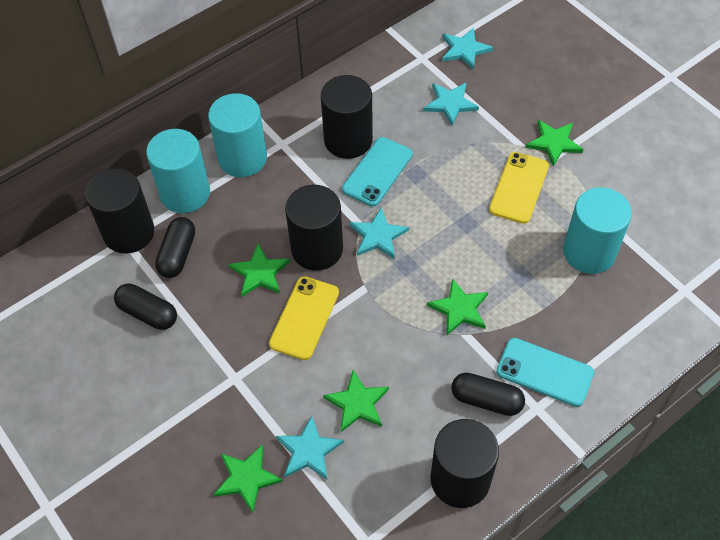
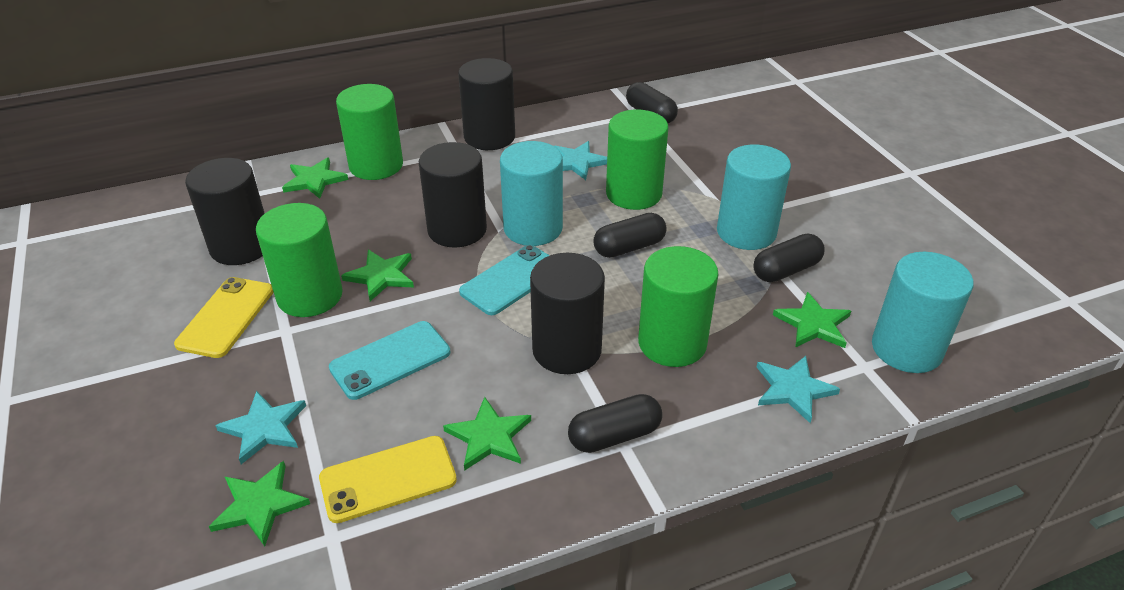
black capsule: 3 -> 4
green cylinder: 0 -> 4
turquoise star: 4 -> 3

